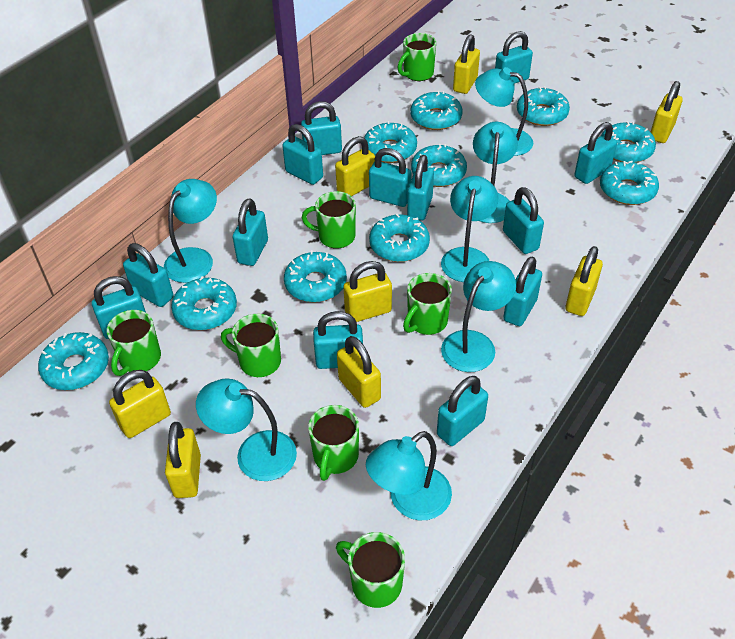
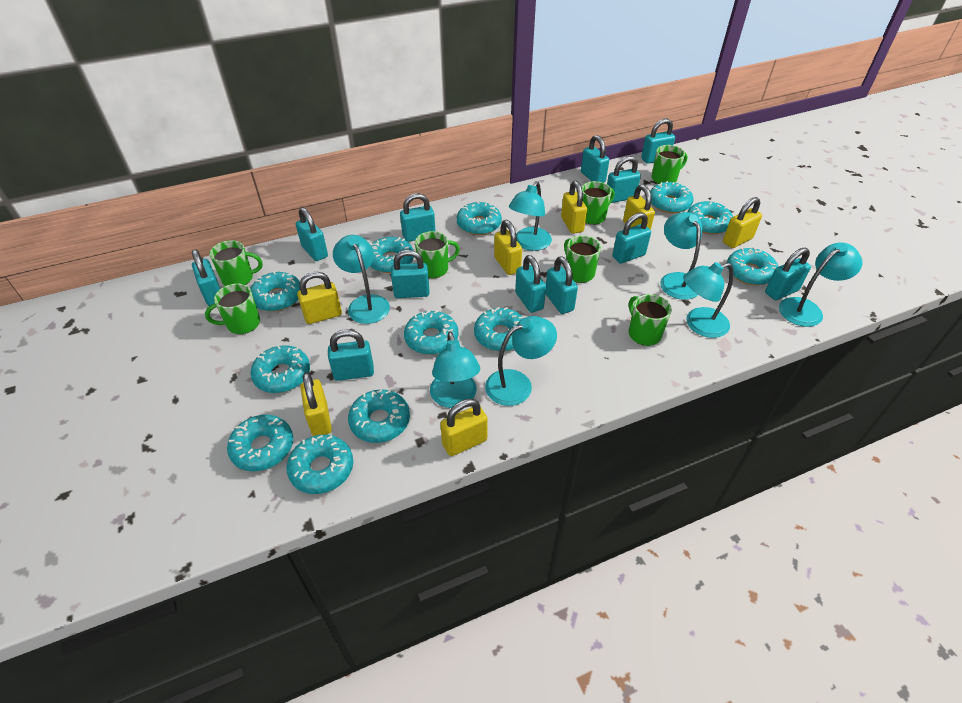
turquoise donut: 10 -> 12
turquoise padlock: 13 -> 12
yellow padlock: 8 -> 7

